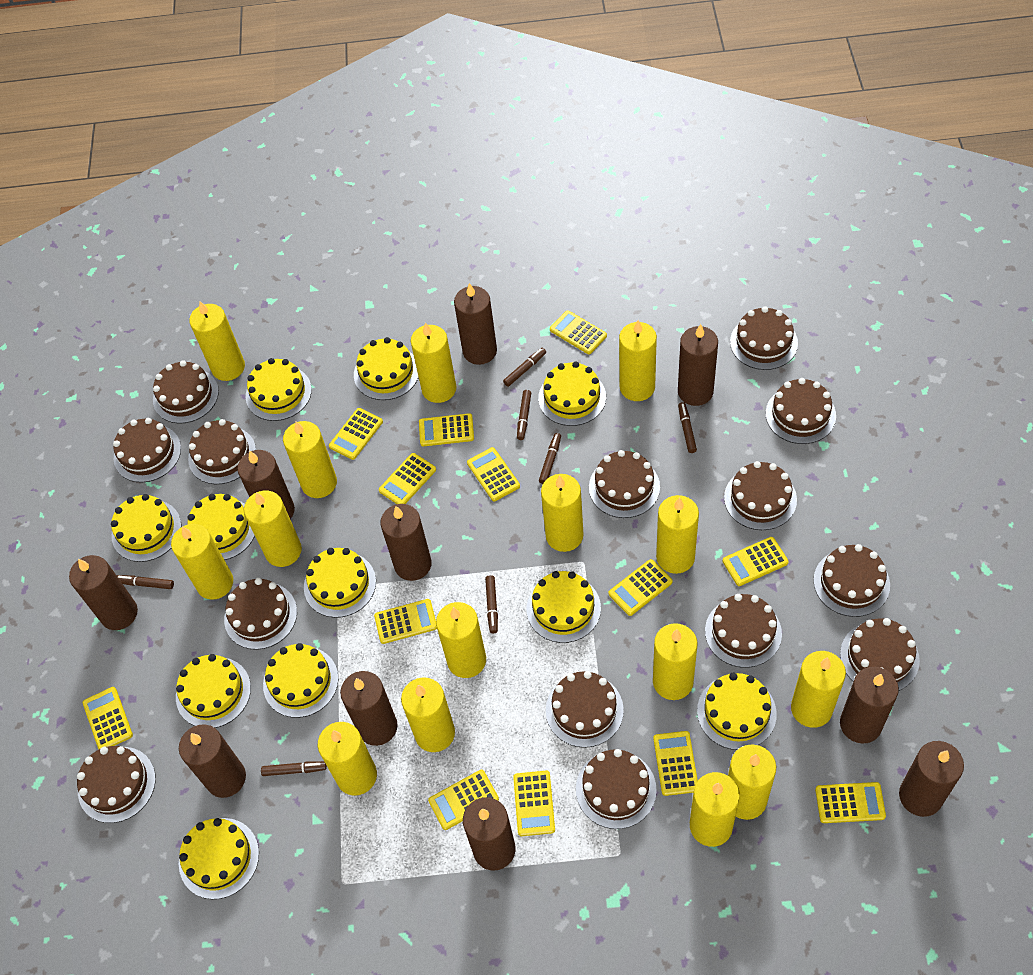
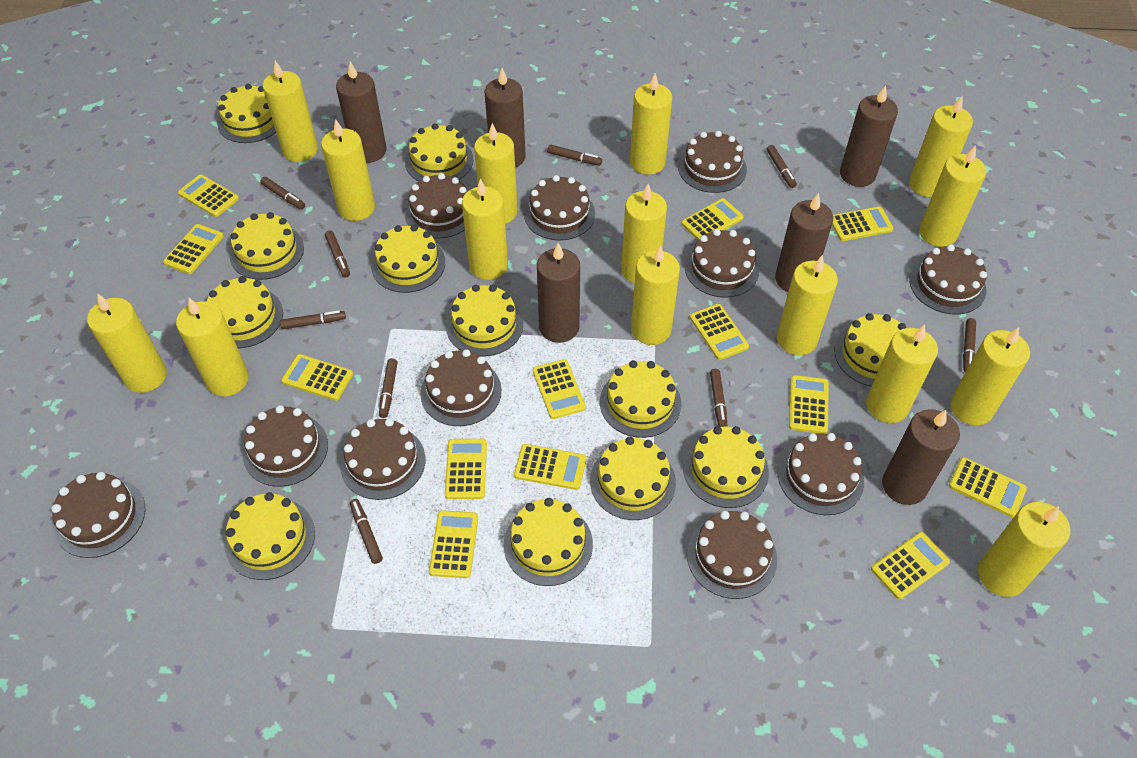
brown cake: 14 -> 11
brown candle: 10 -> 6
brown marker: 7 -> 9
yellow cake: 11 -> 12

